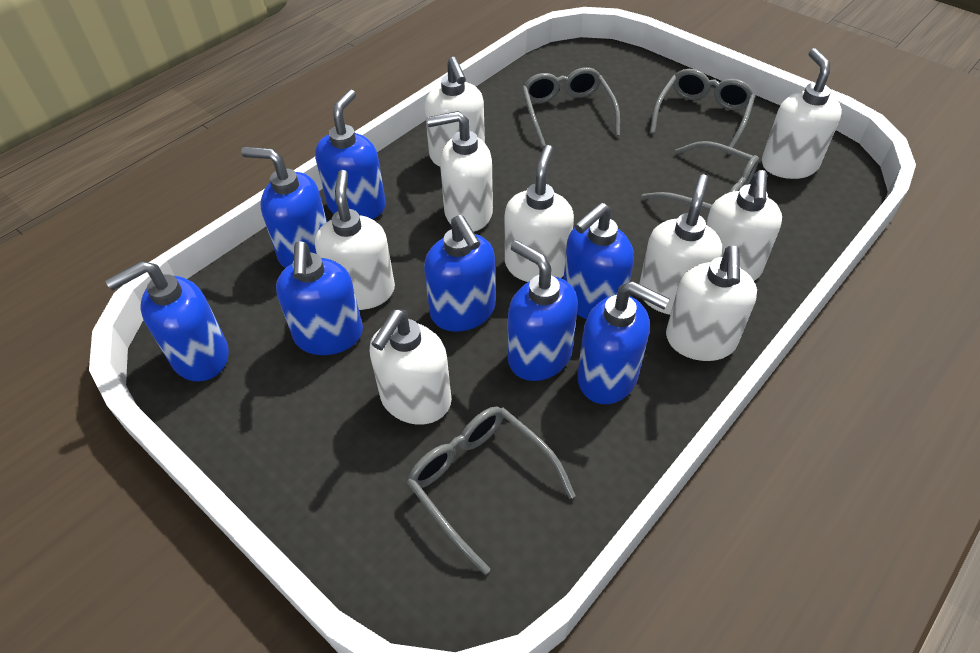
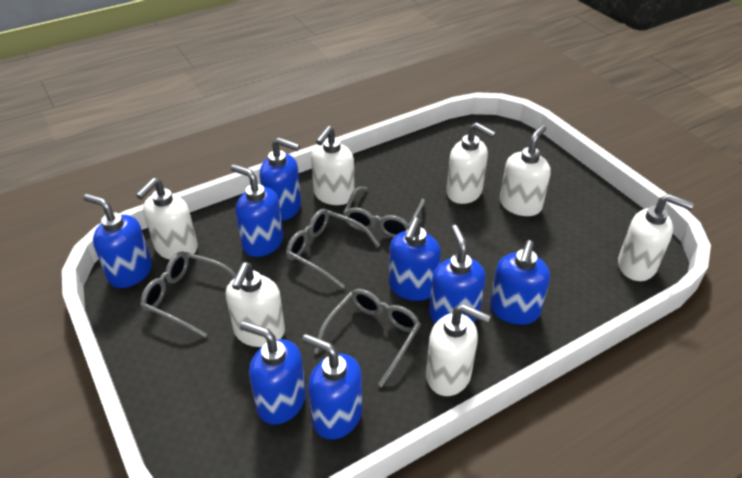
white soap dispenser: 9 -> 7

